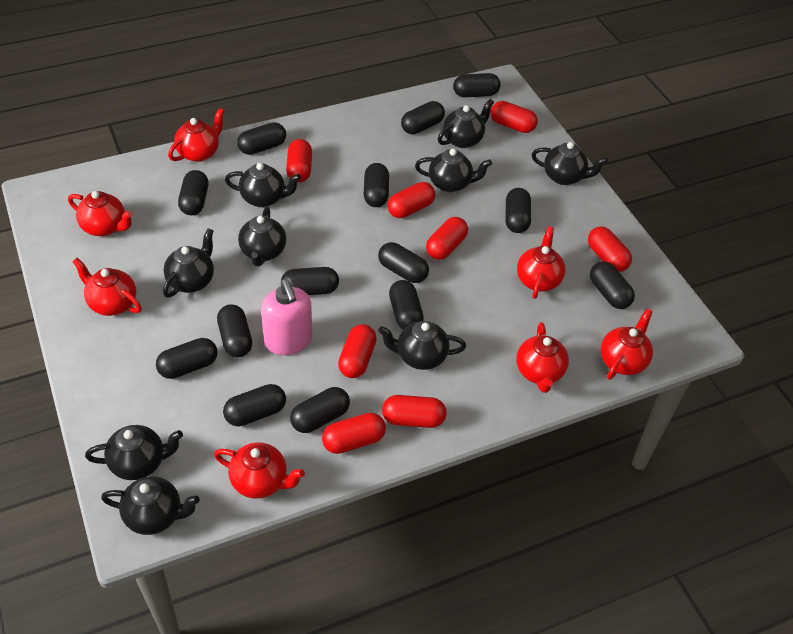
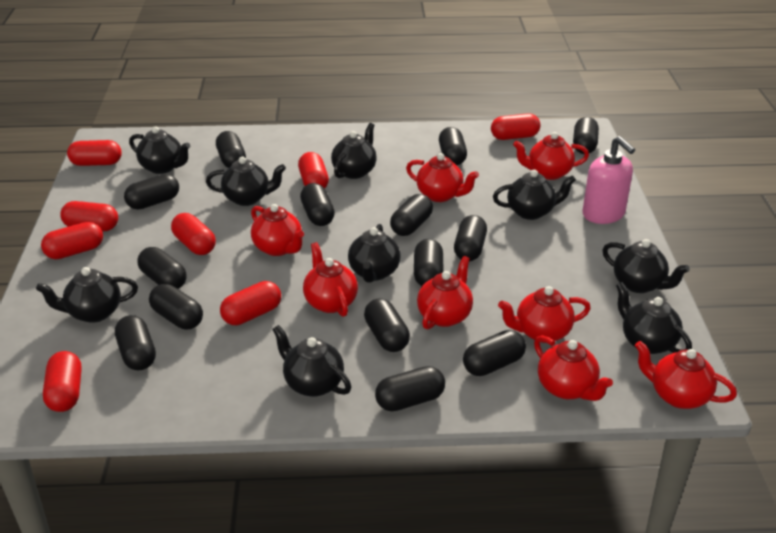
red teapot: 7 -> 8

